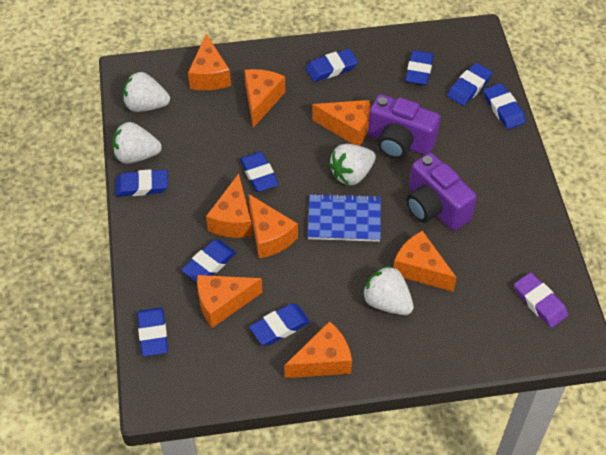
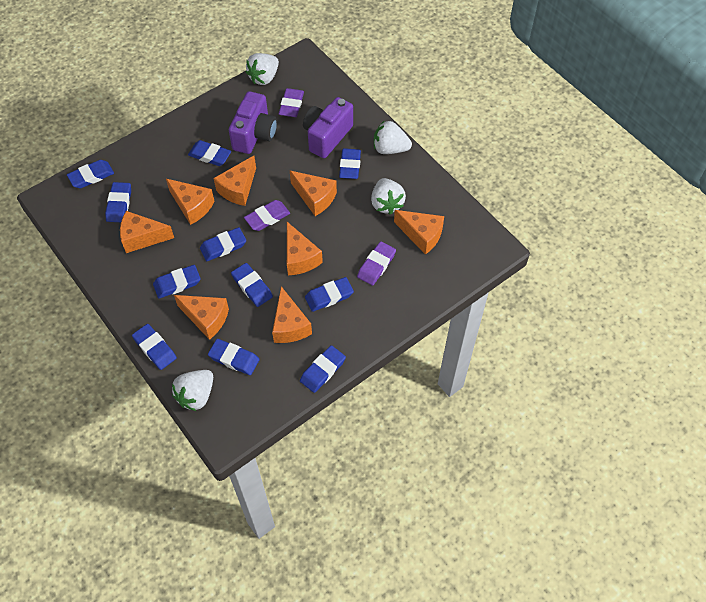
blue eraser: 9 -> 11
blue notebook: 1 -> 0
purple eraser: 1 -> 3

